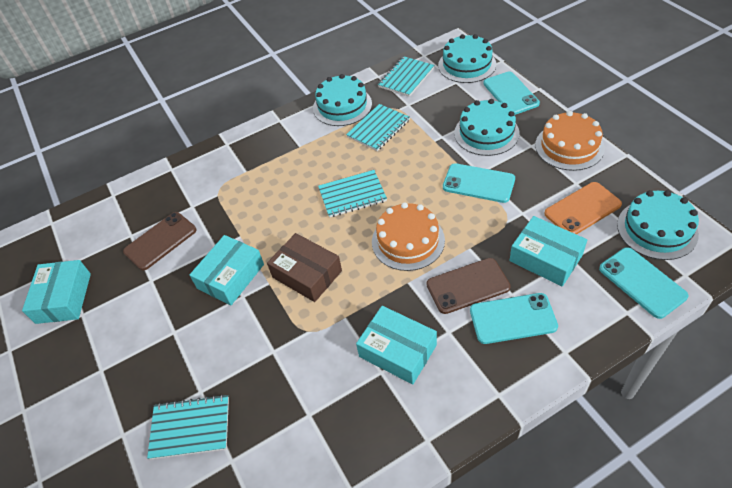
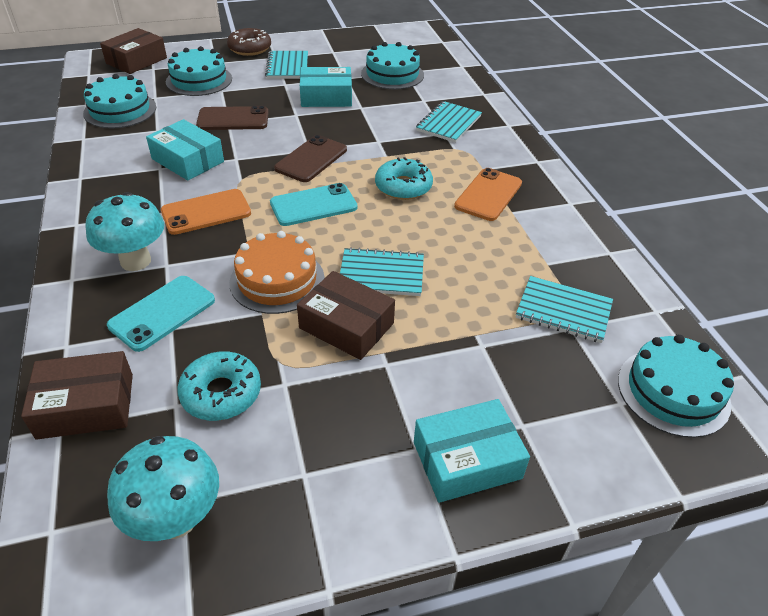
brown box: 1 -> 3
brown donut: 0 -> 1
orange cake: 2 -> 1
orange phone: 1 -> 2
turquoise box: 4 -> 3
turquoise donut: 0 -> 2
turquoise mushroom: 0 -> 2
turquoise phone: 4 -> 2

